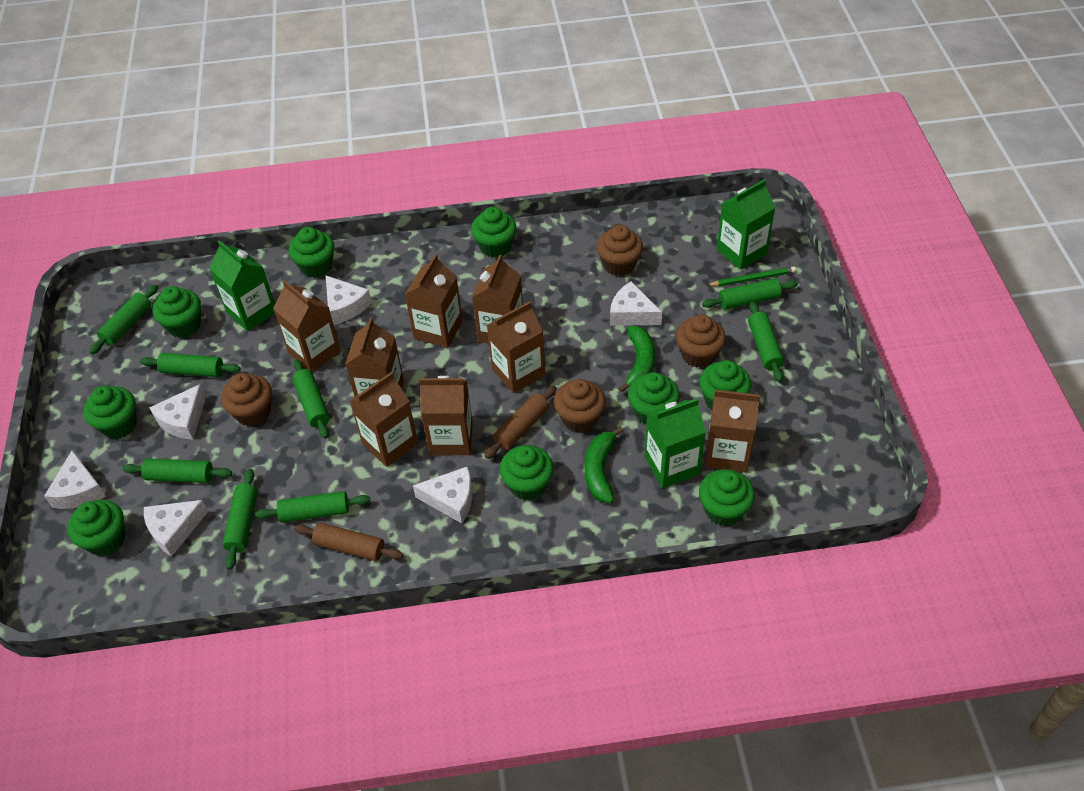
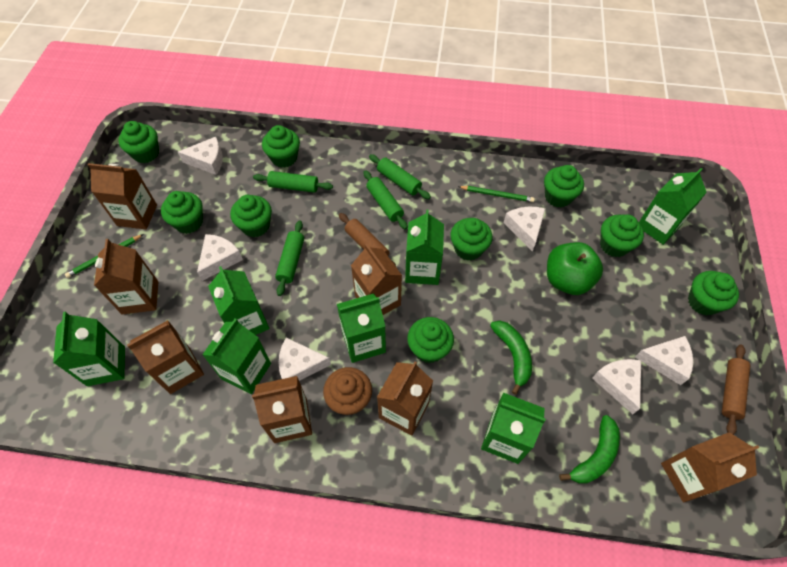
brown carton: 8 -> 7
brown cupcake: 4 -> 1
green apple: 0 -> 1
green carton: 3 -> 7
green pencil: 1 -> 2
green rolling pin: 8 -> 4

